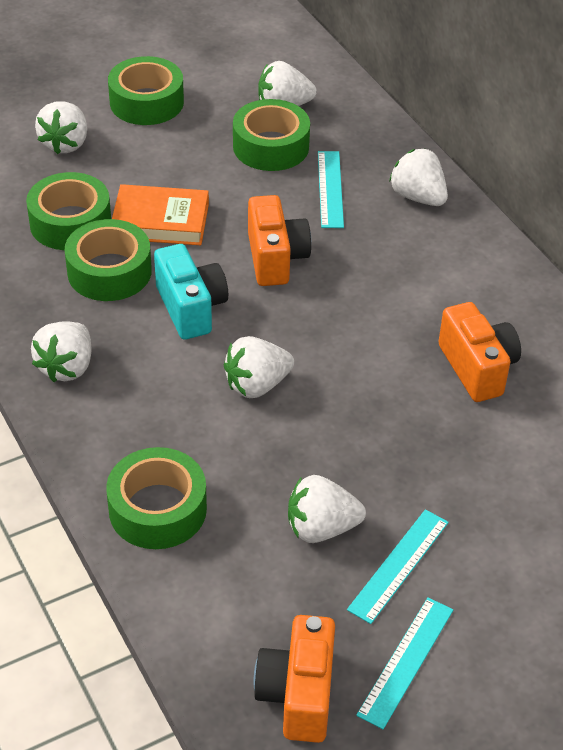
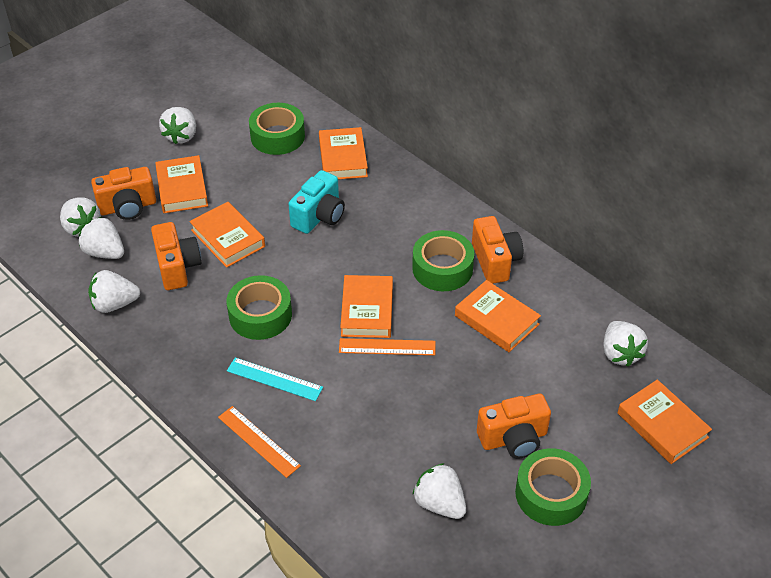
green tape: 5 -> 4
orange book: 1 -> 6
orange camera: 3 -> 4
orange ruler: 0 -> 2
turquoise ruler: 3 -> 1

